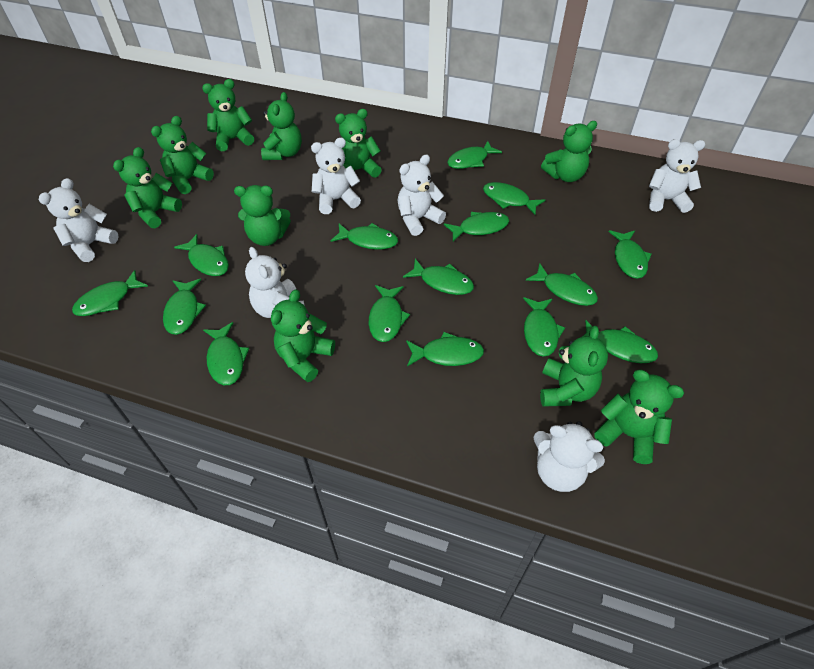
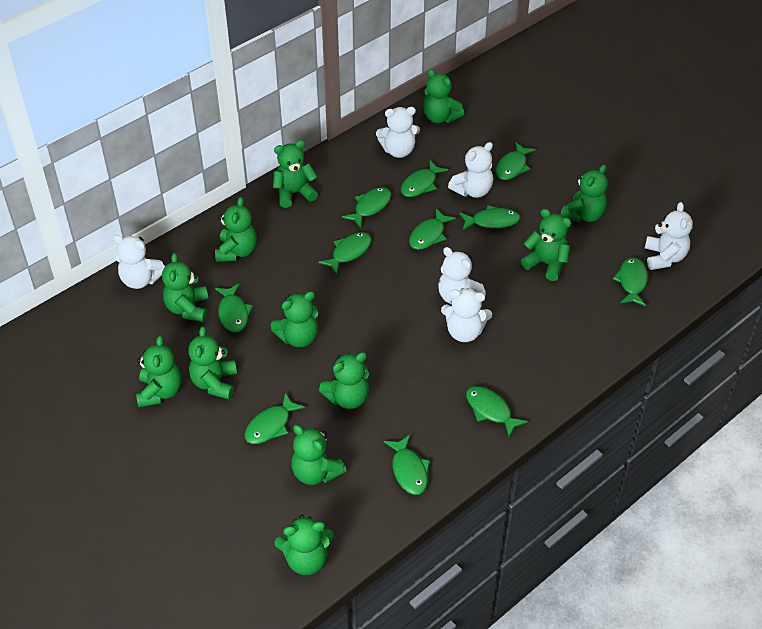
green fish: 15 -> 11
green teddy bear: 10 -> 12

